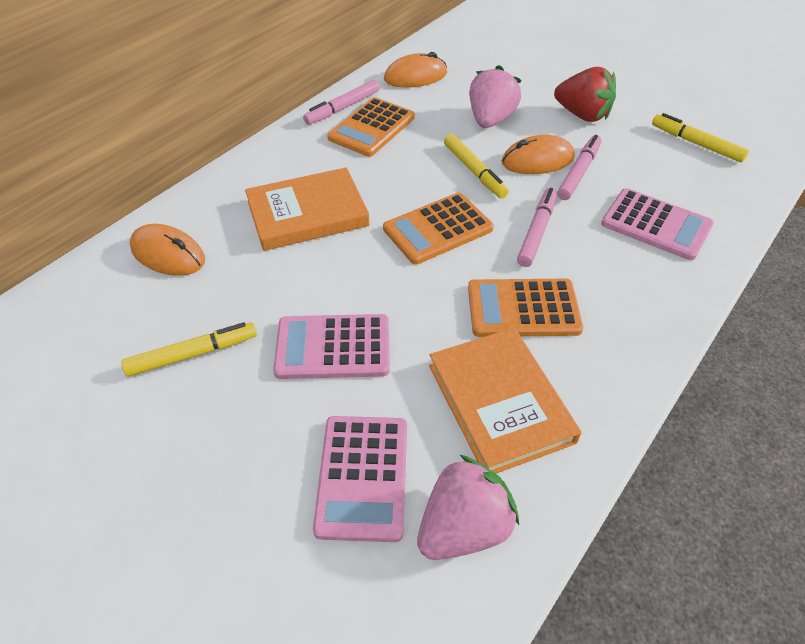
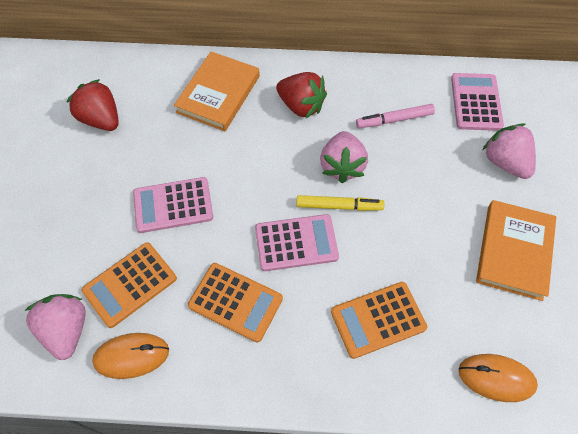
orange mouse: 3 -> 2
pink marker: 3 -> 1
pink strawberry: 2 -> 3
red strawberry: 1 -> 2
yellow marker: 3 -> 1

